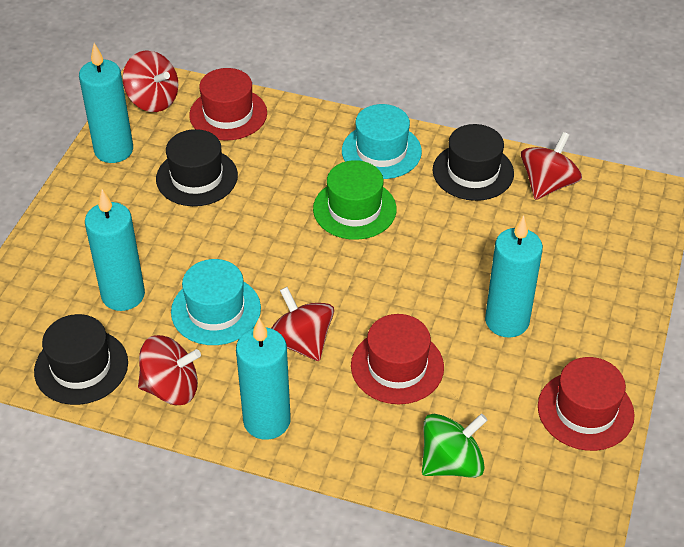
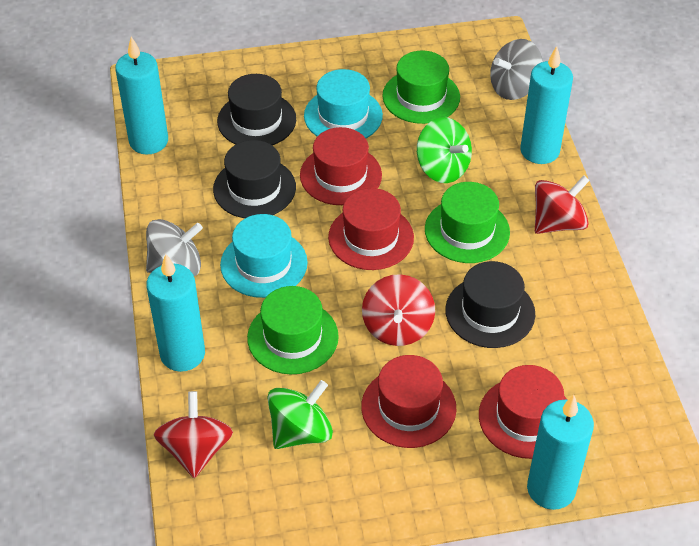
green hat: 1 -> 3
green spinning top: 1 -> 2
grey spinning top: 0 -> 2
red hat: 3 -> 4
red spinning top: 4 -> 3

